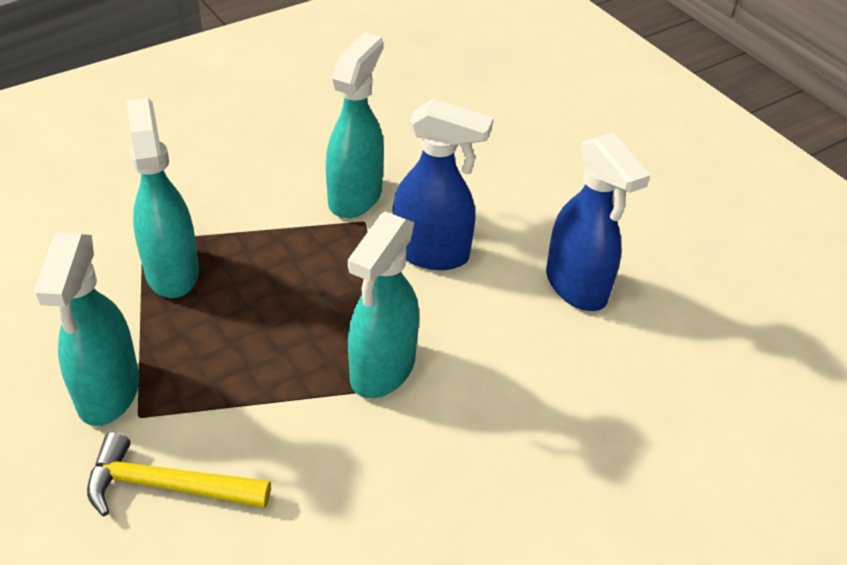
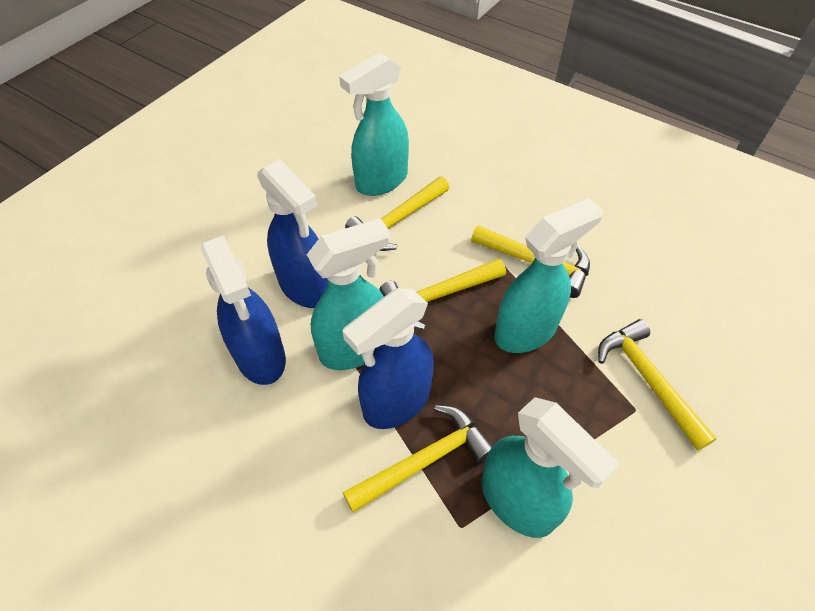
blue spray bottle: 2 -> 3
yellow hammer: 1 -> 5

